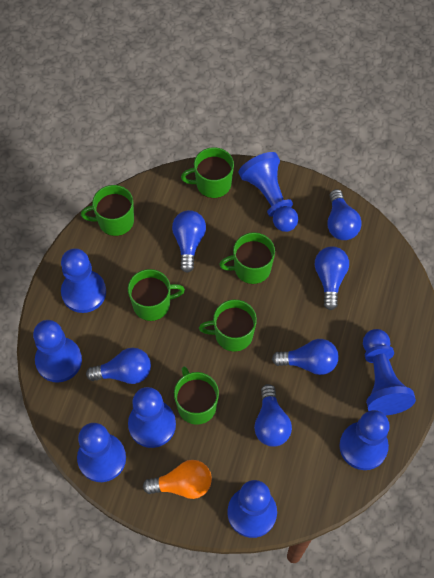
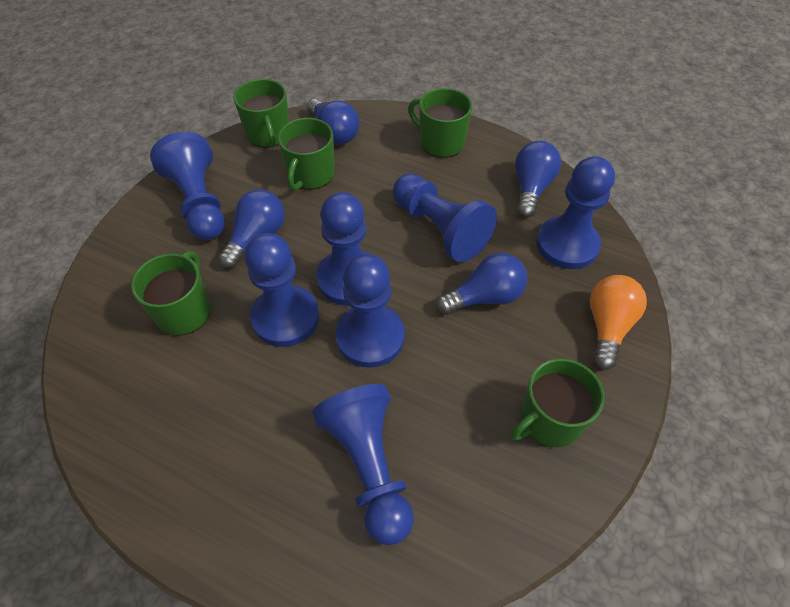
blue light bulb: 6 -> 4
blue pawn: 8 -> 7
green mug: 6 -> 5

